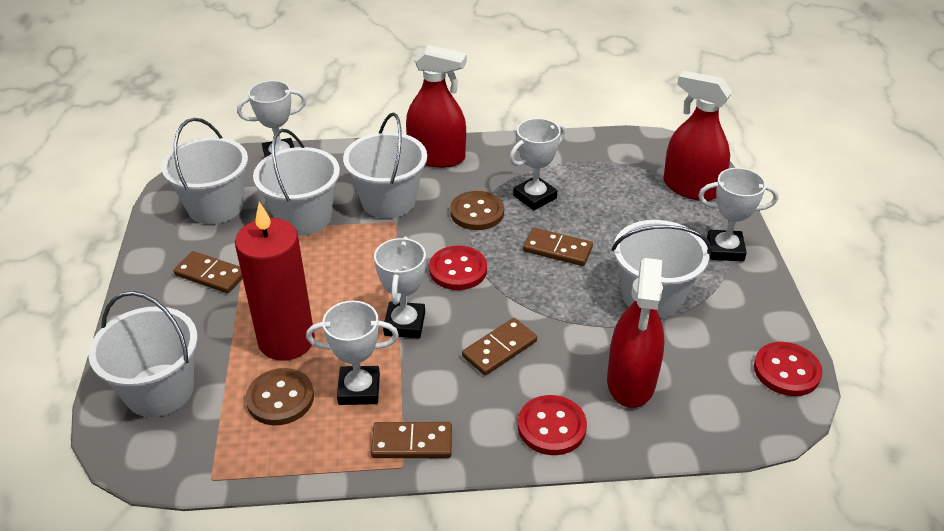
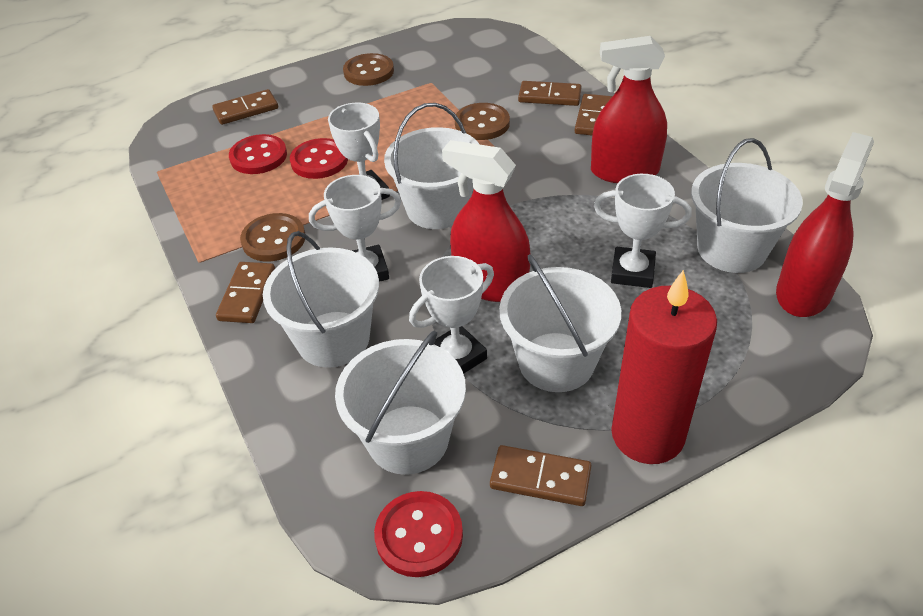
brown button: 2 -> 3
brown domino: 4 -> 5
white trophy: 5 -> 4

